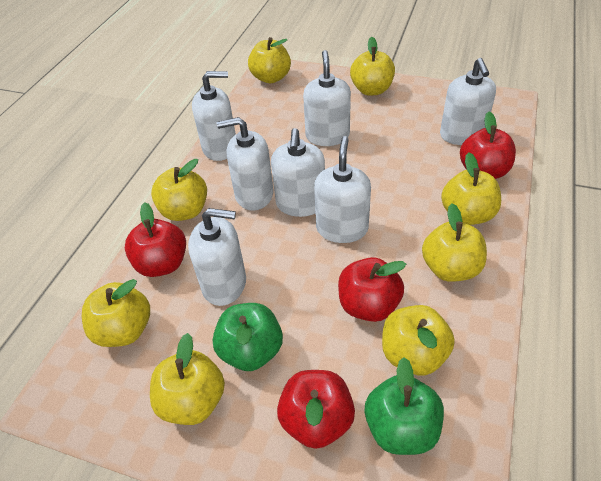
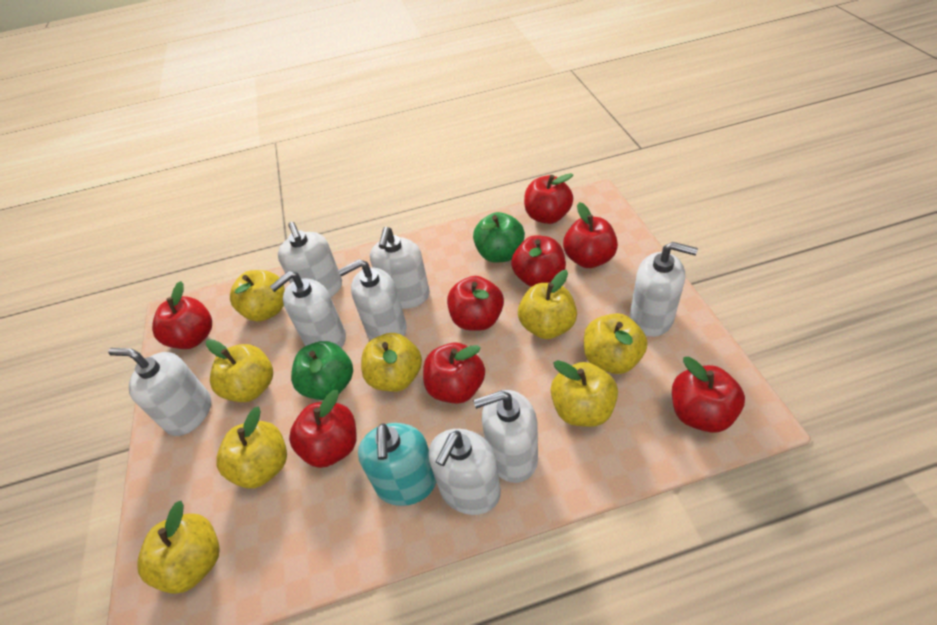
red apple: 4 -> 8
turquoise soap dispenser: 0 -> 1
white soap dispenser: 7 -> 8

